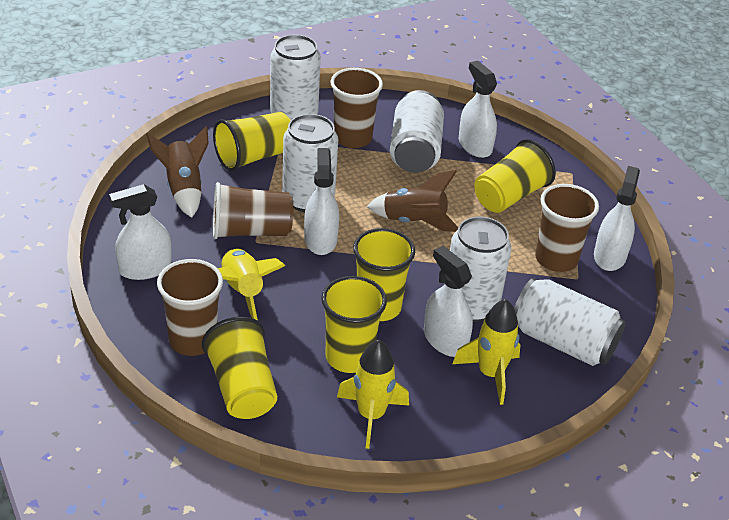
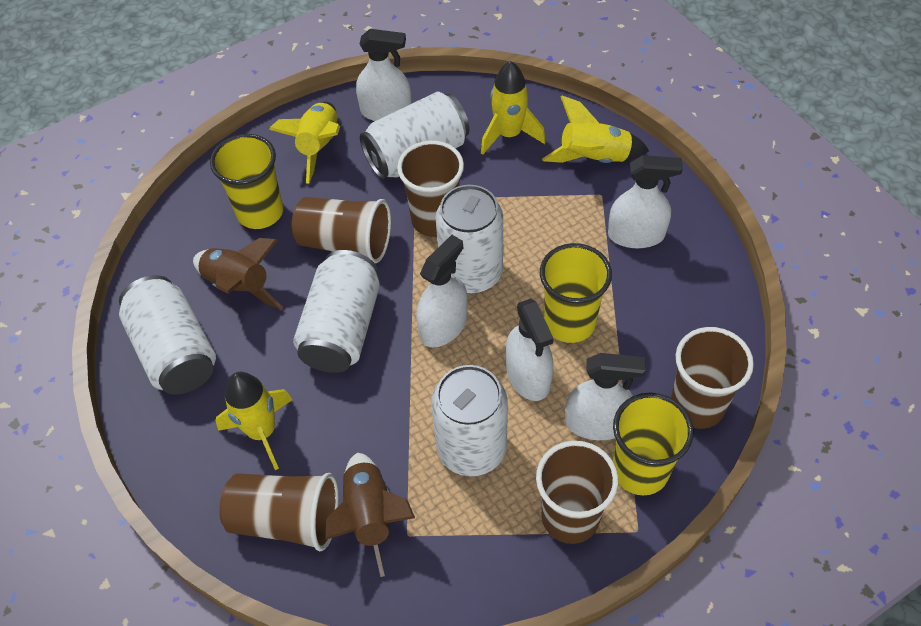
brown cup: 4 -> 5
yellow cup: 5 -> 3
yellow rocket: 3 -> 4

